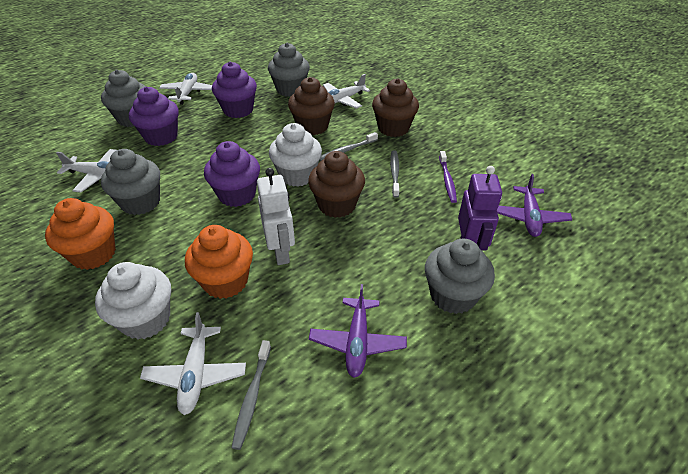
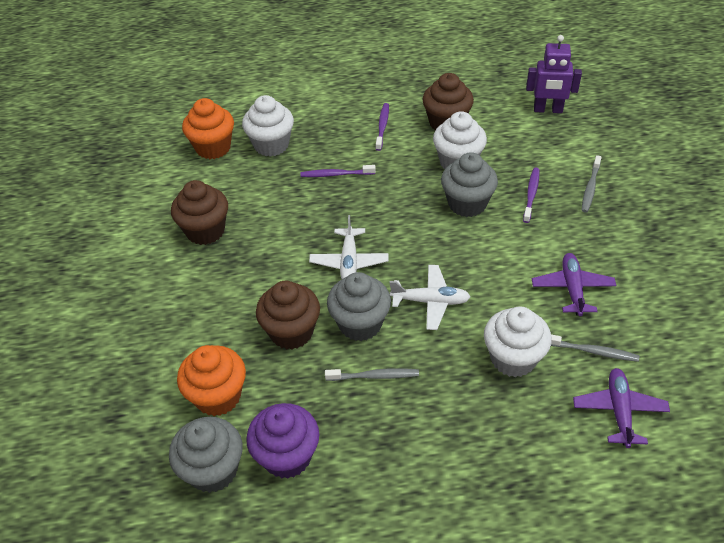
grey cupcake: 4 -> 3
purple cupcake: 3 -> 1
purple toothbrush: 1 -> 3
white cupcake: 2 -> 3
white plane: 4 -> 2
white robot: 1 -> 0

